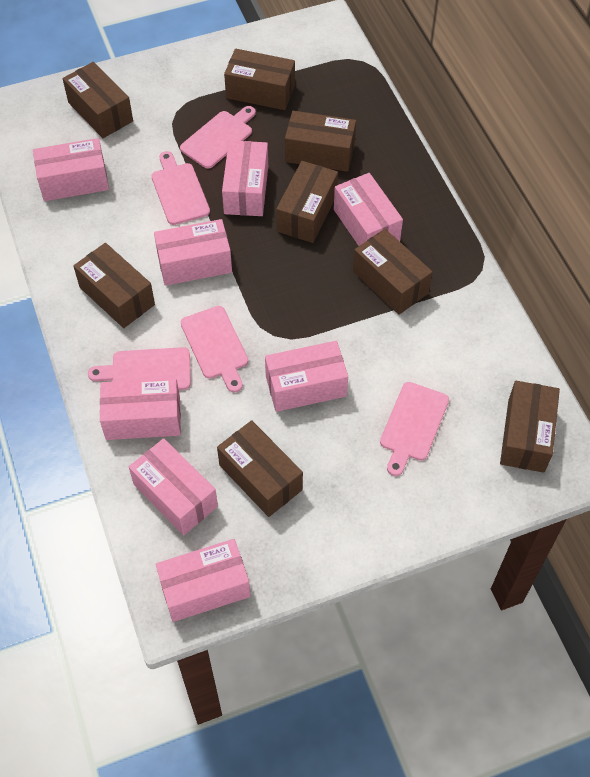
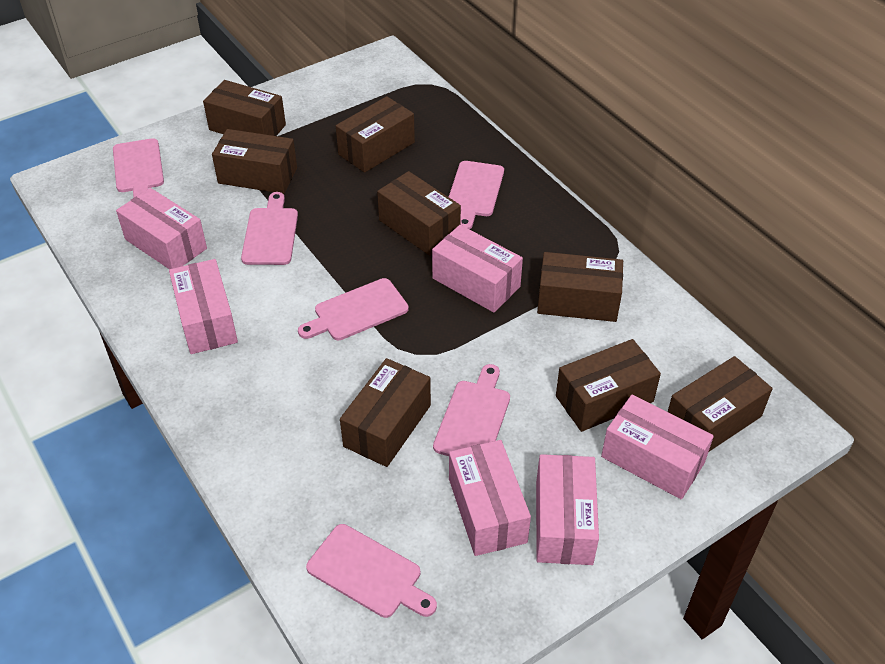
pink box: 8 -> 6
pink cutting board: 5 -> 6

